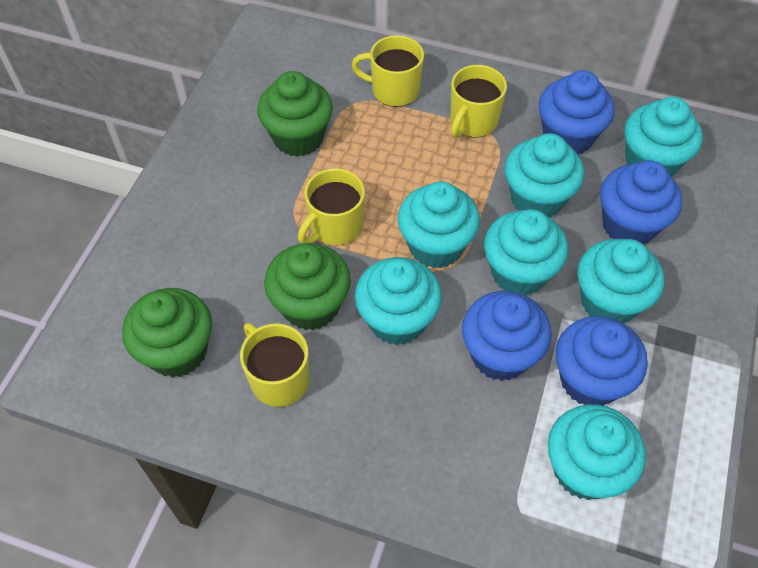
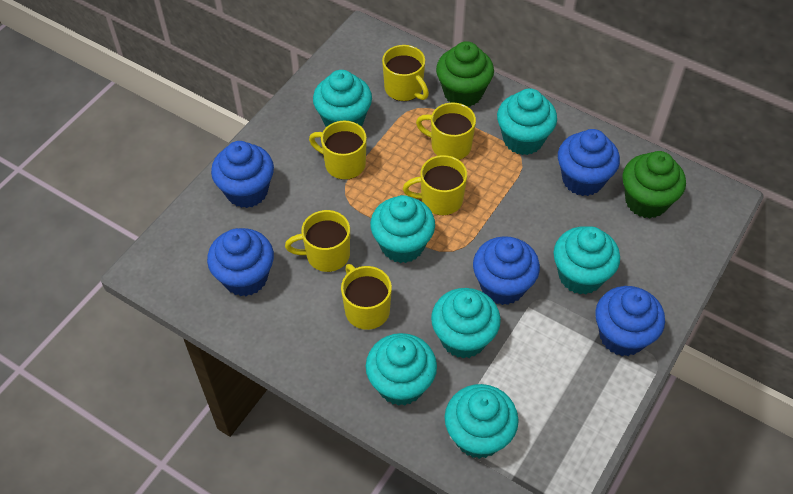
blue cupcake: 4 -> 5
green cupcake: 3 -> 2
yellow mug: 4 -> 6

